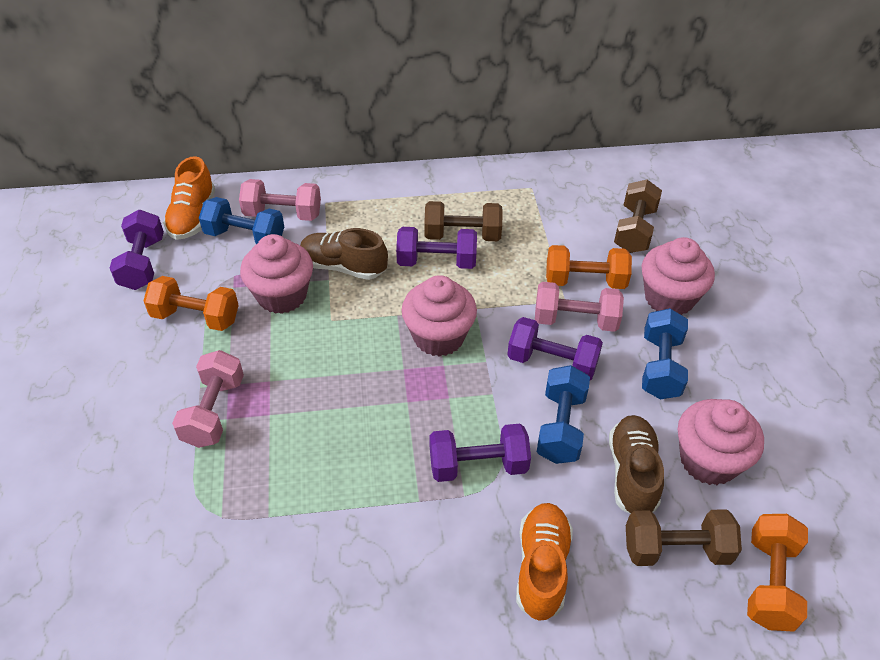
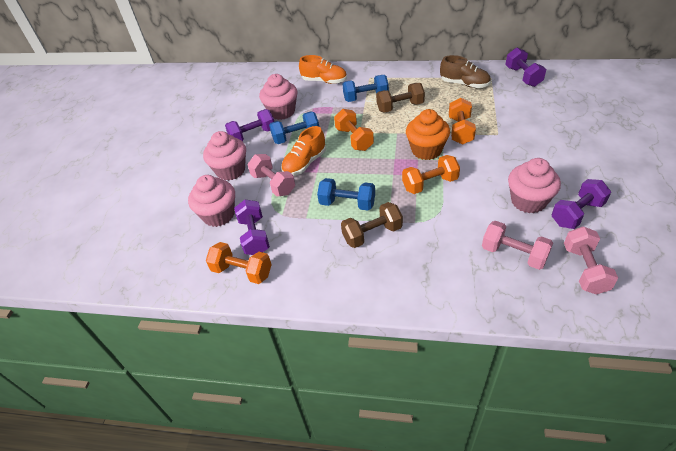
brown dumbbell: 3 -> 2
brown shoe: 2 -> 1
orange cupcake: 0 -> 1
orange dumbbell: 3 -> 4

